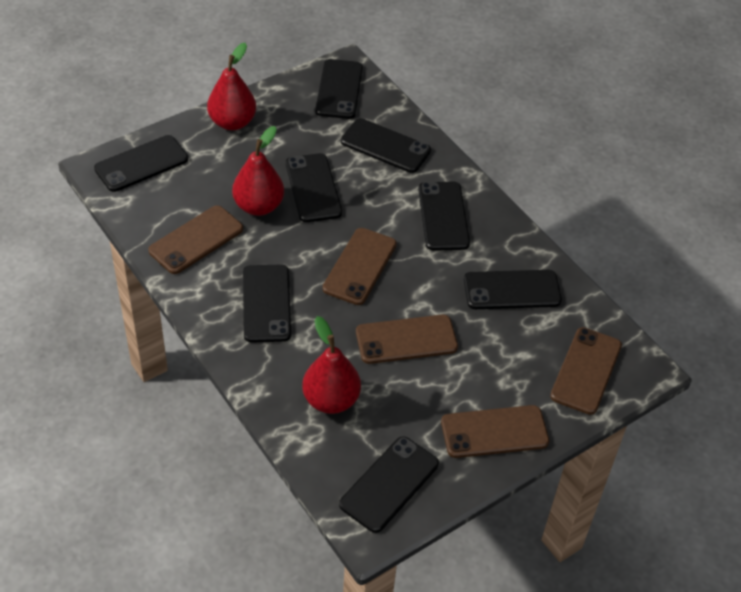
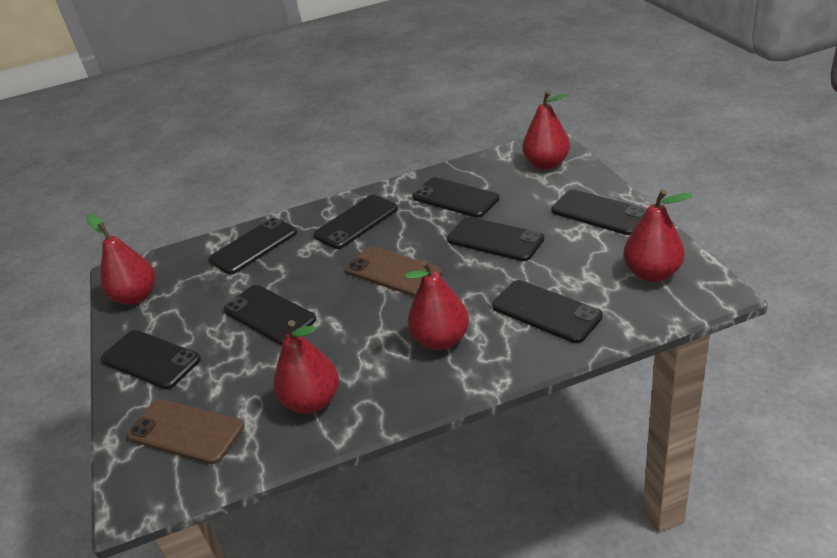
brown phone: 5 -> 2
red pear: 3 -> 5

